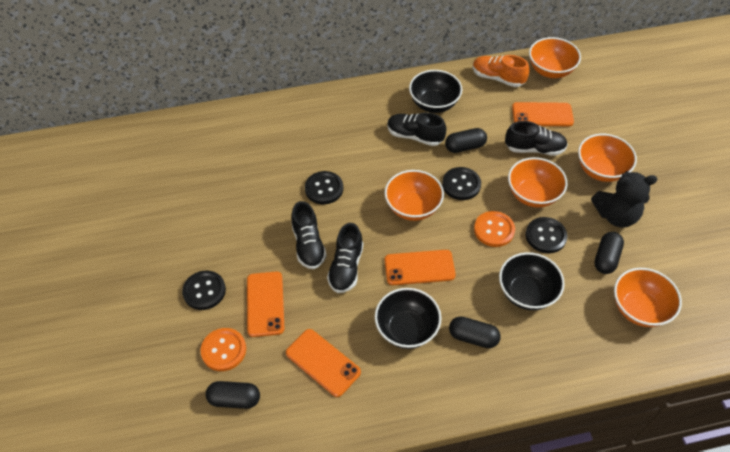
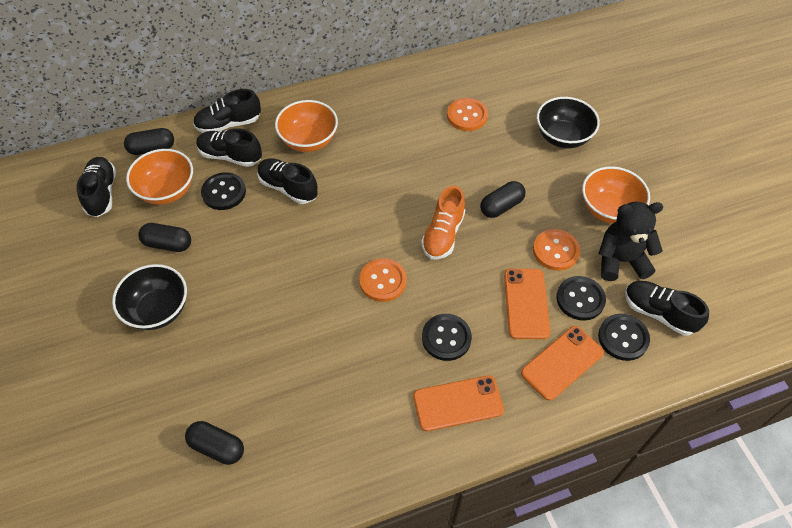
black bowl: 3 -> 2
black shoe: 4 -> 5
orange bowl: 5 -> 3
orange button: 2 -> 3
orange phone: 4 -> 3

